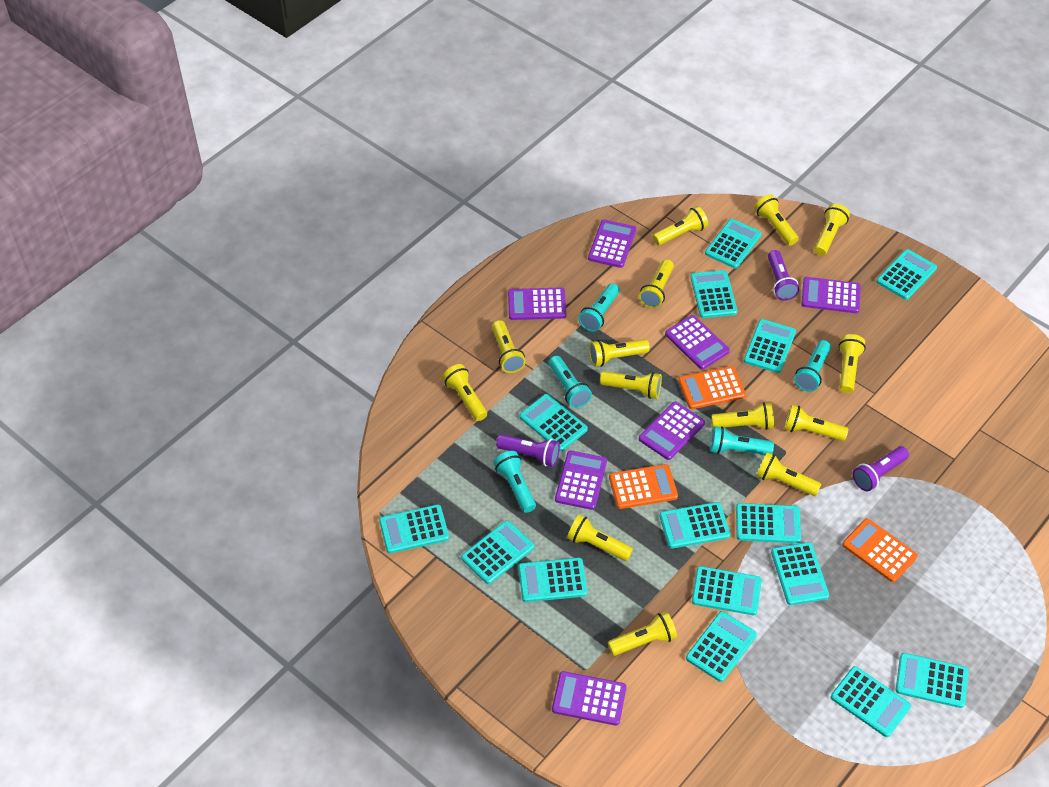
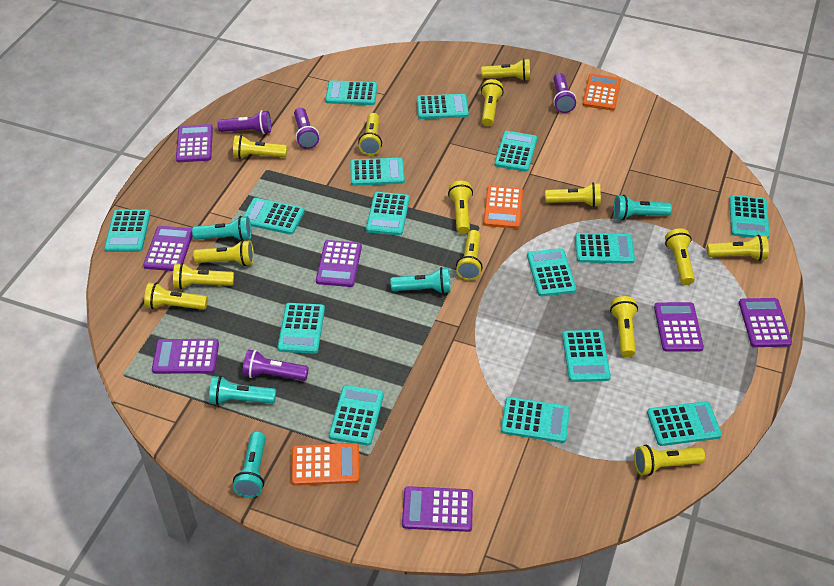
purple flashlight: 3 -> 4

